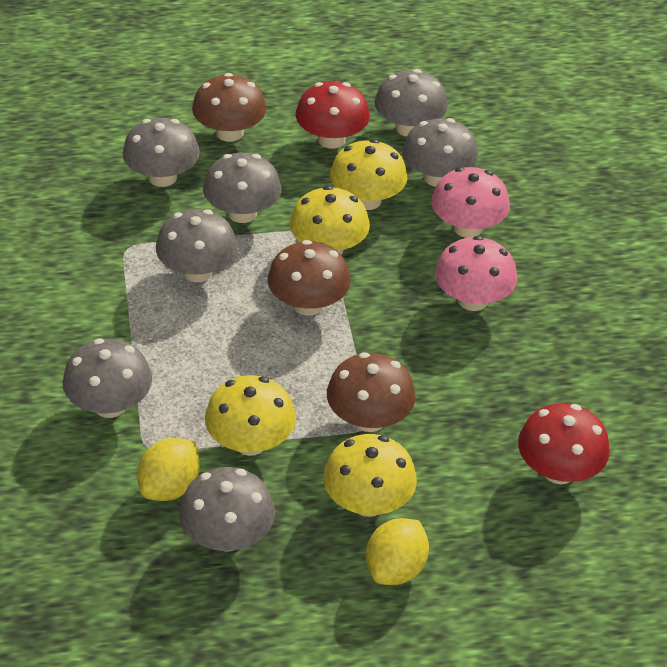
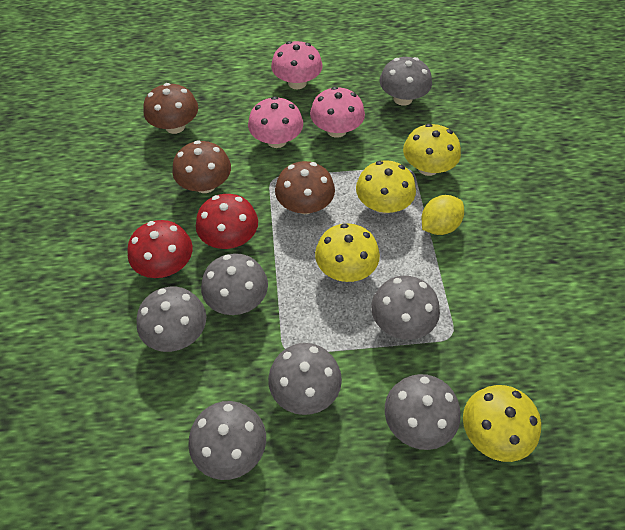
pink mushroom: 2 -> 3
yellow lemon: 2 -> 1

